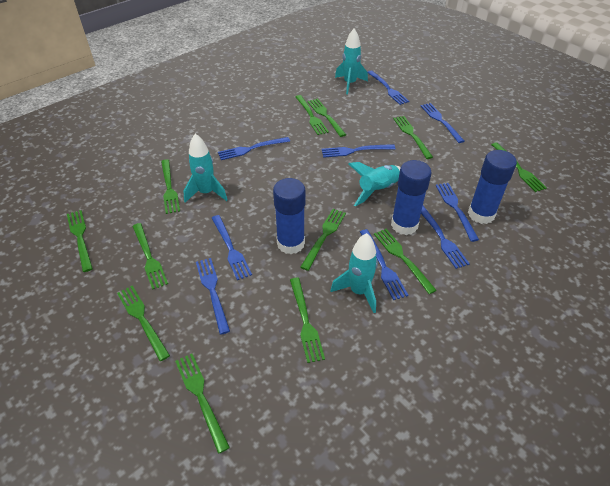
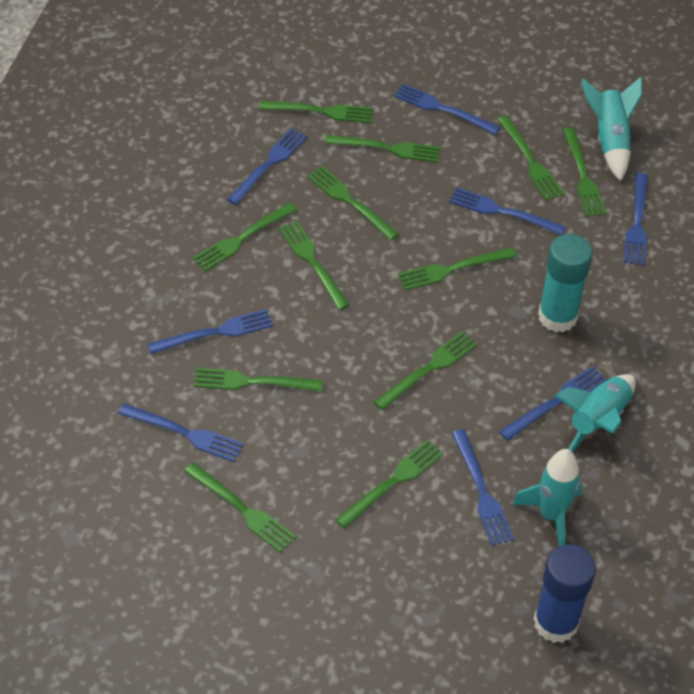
blue fork: 9 -> 8
blue glue stick: 3 -> 1
turquoise glue stick: 0 -> 1
turquoise rocket: 4 -> 3

